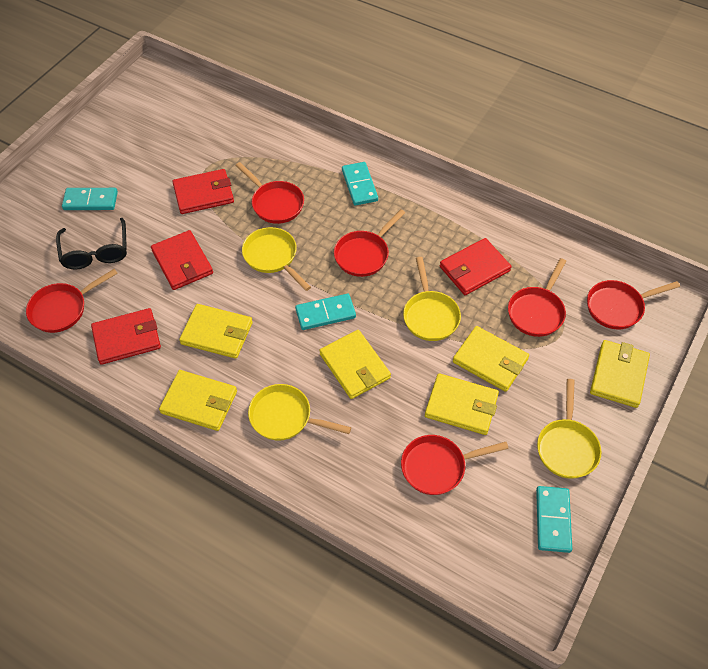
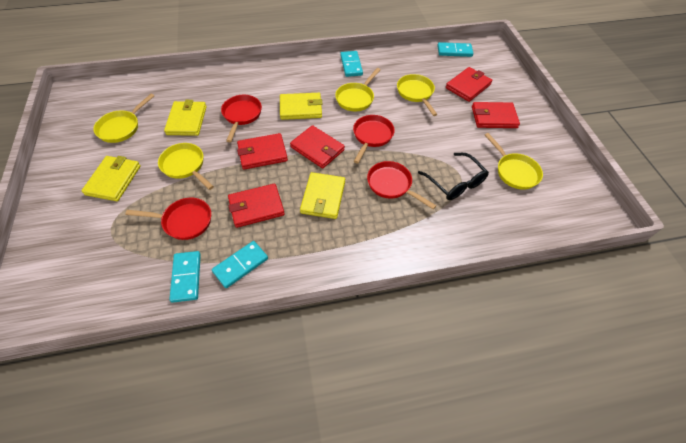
red pan: 6 -> 4
red wallet: 4 -> 5
yellow pan: 4 -> 5
yellow wallet: 6 -> 4

